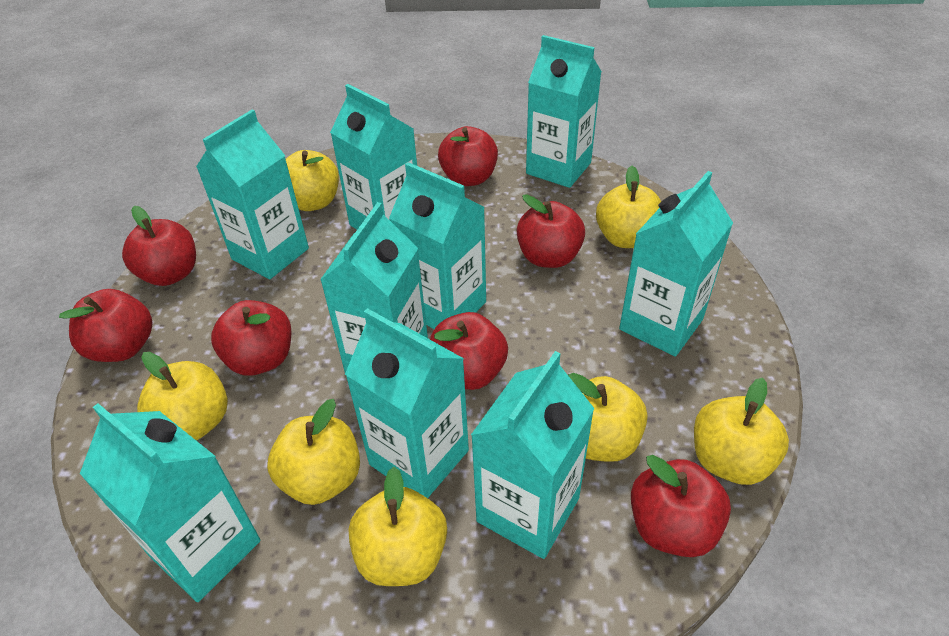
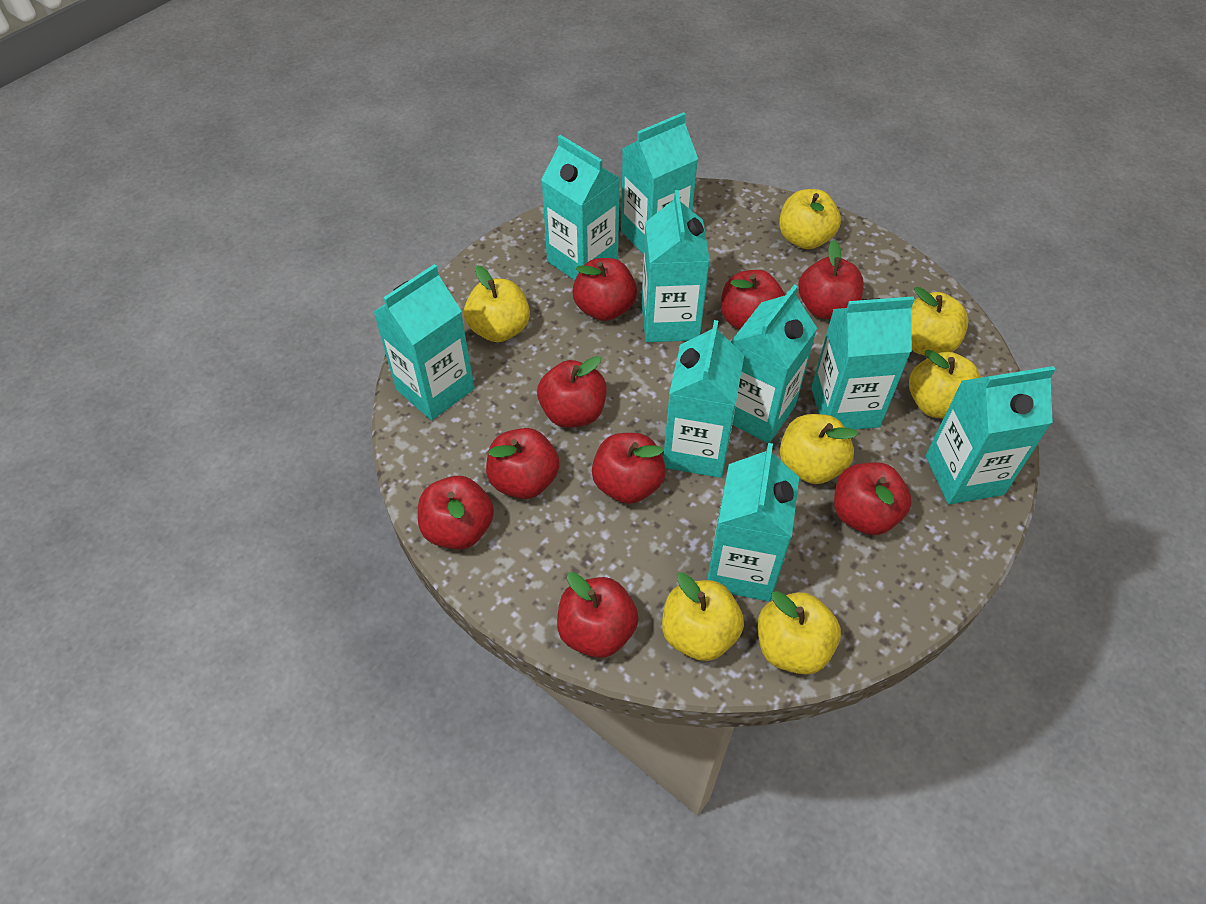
red apple: 7 -> 9

